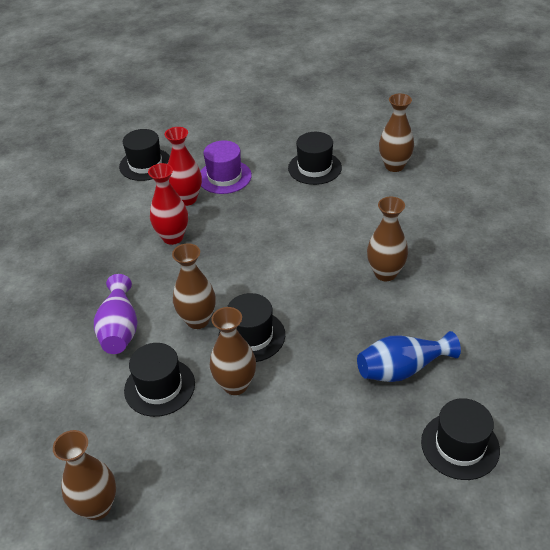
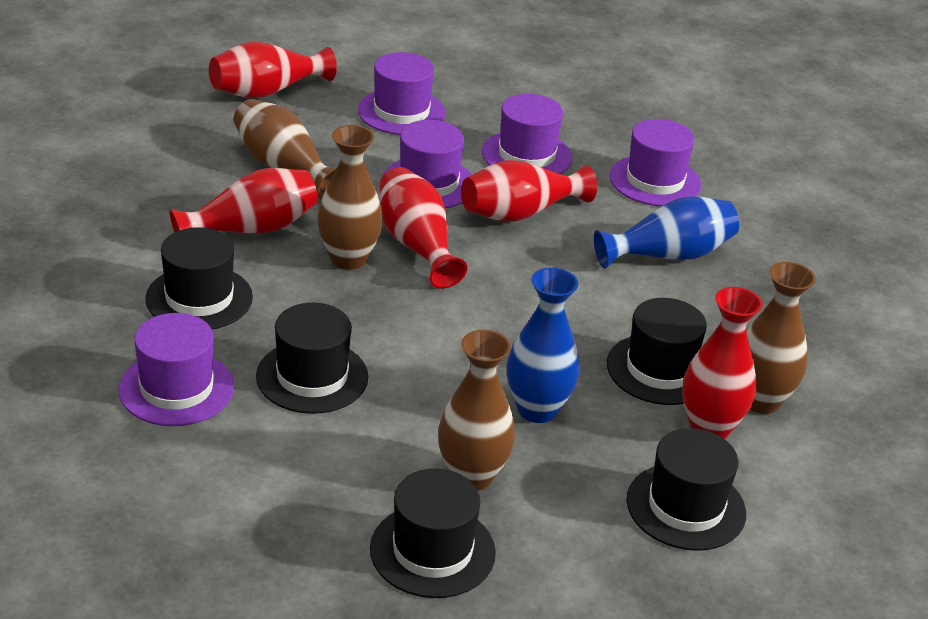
blue vase: 1 -> 2
brown vase: 5 -> 4
purple hat: 1 -> 5
purple vase: 1 -> 0
red vase: 2 -> 5

